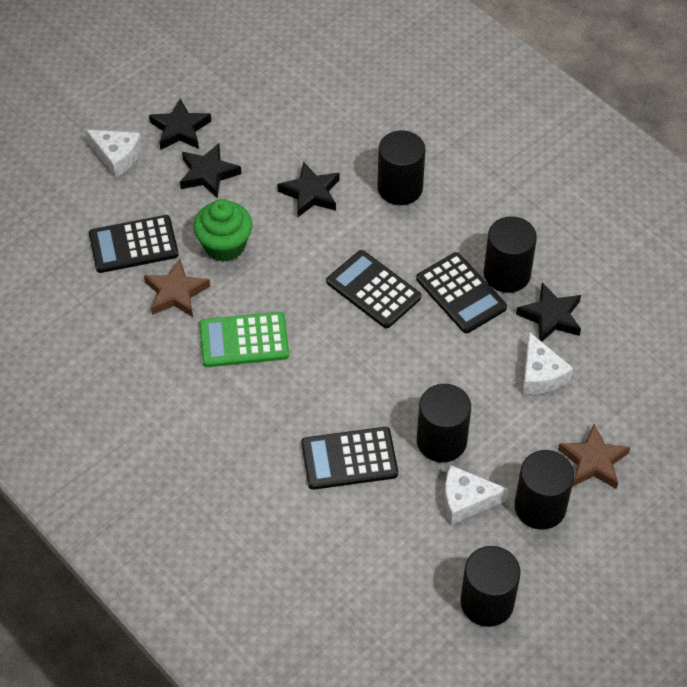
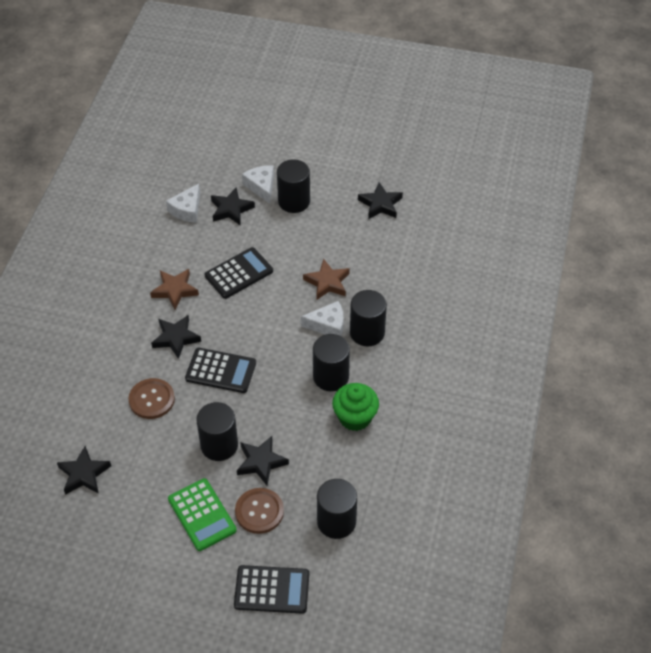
black calculator: 4 -> 3
black star: 4 -> 5
brown button: 0 -> 2

